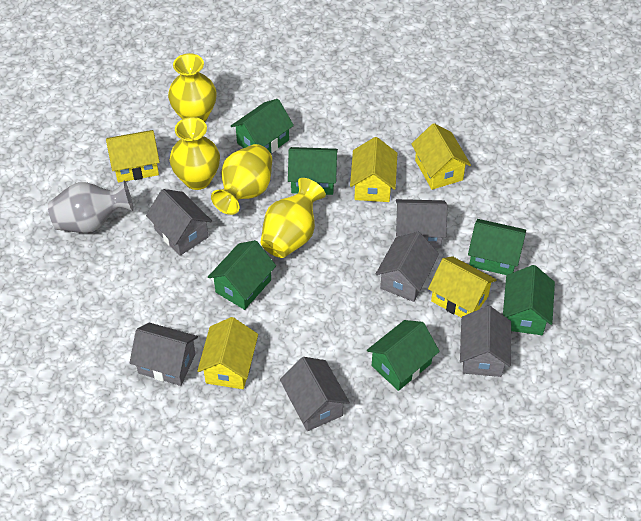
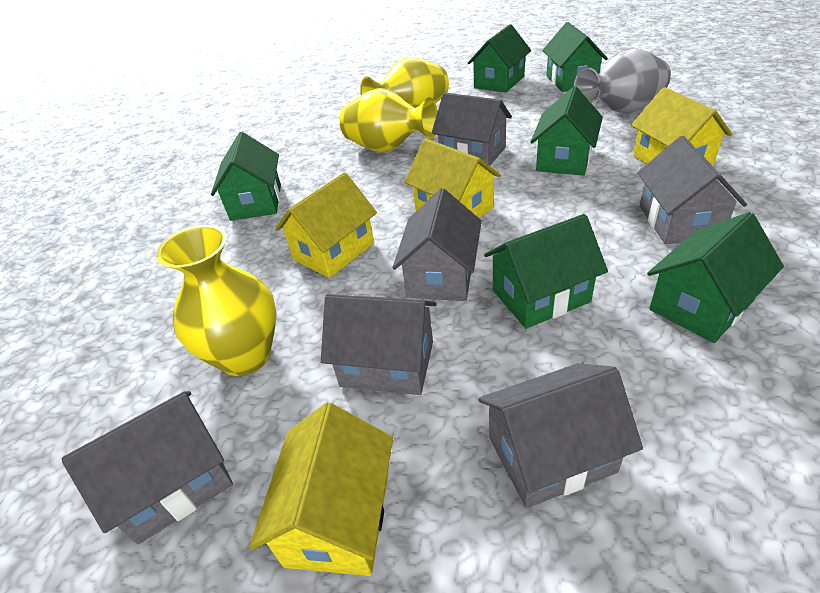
yellow house: 5 -> 4
yellow vase: 4 -> 3

